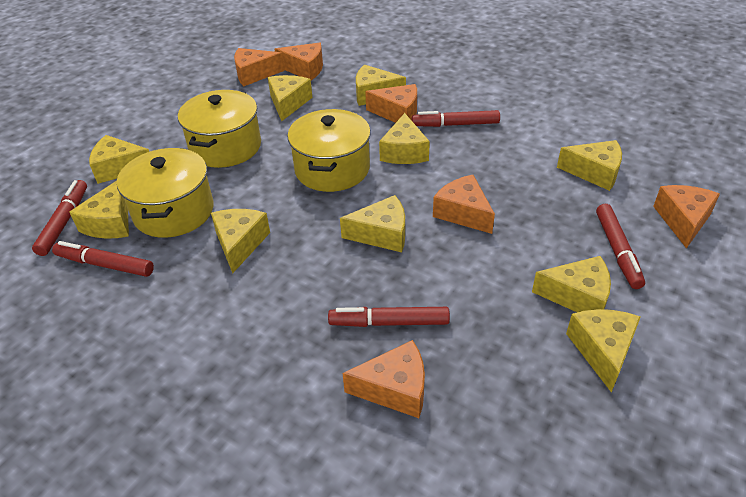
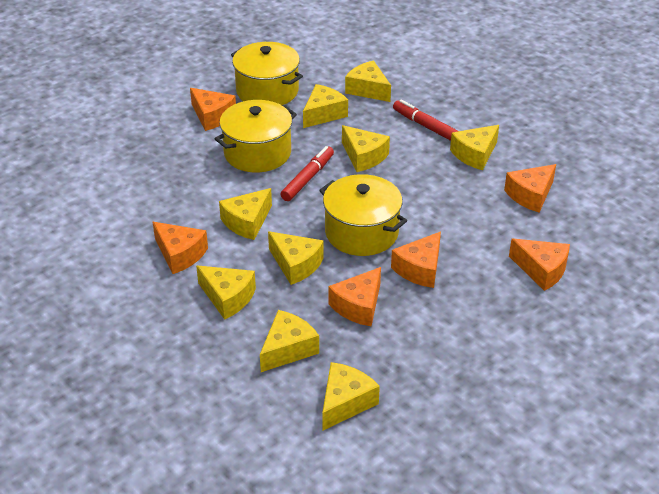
red marker: 5 -> 2
yellow cheese: 10 -> 9

